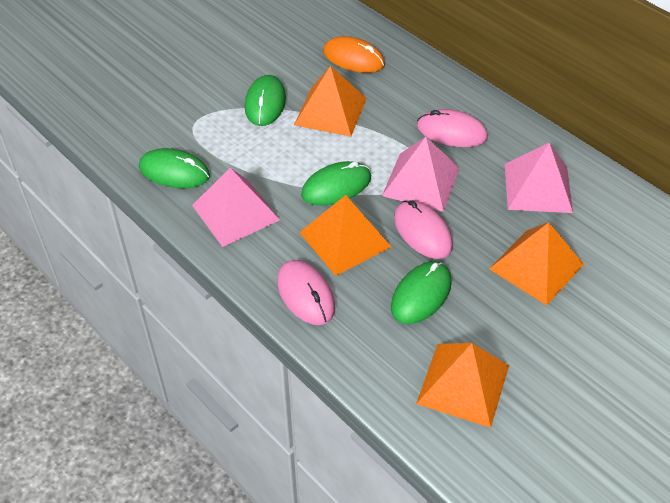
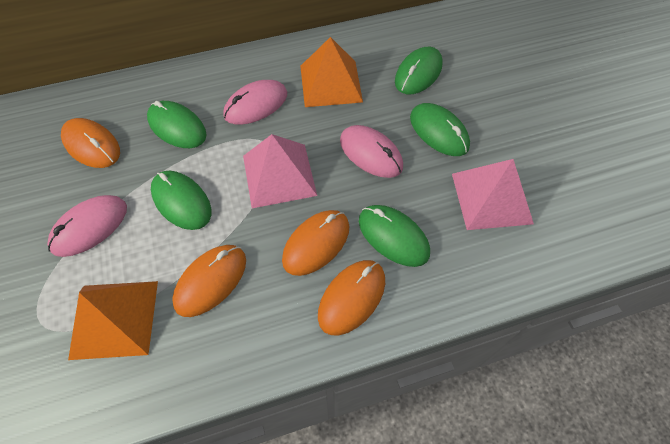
green mouse: 4 -> 5
orange mouse: 1 -> 4
orange pyramid: 4 -> 2
pink pyramid: 3 -> 2

